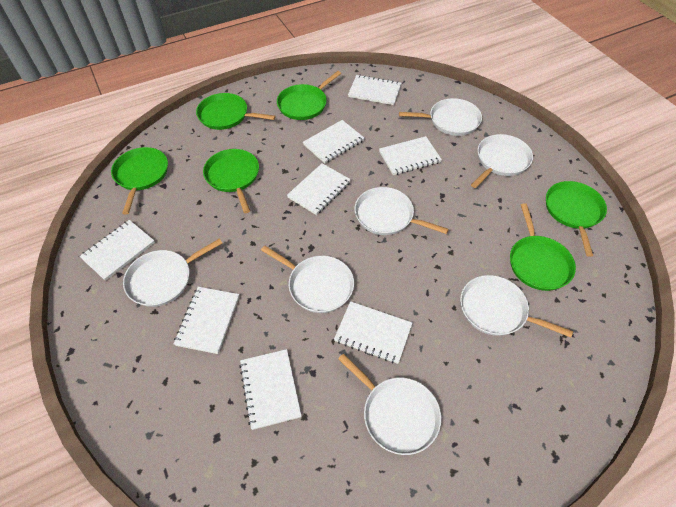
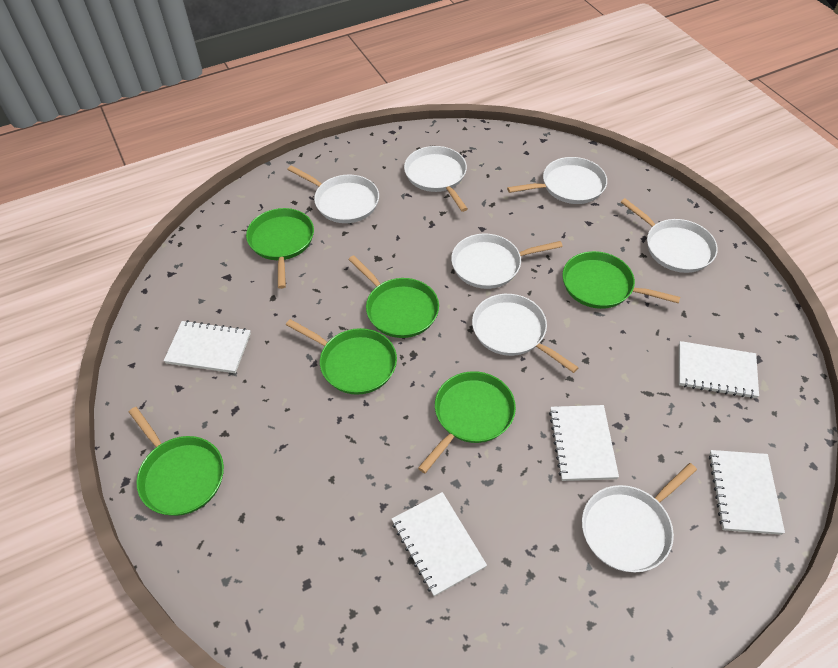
white notebook: 8 -> 5

